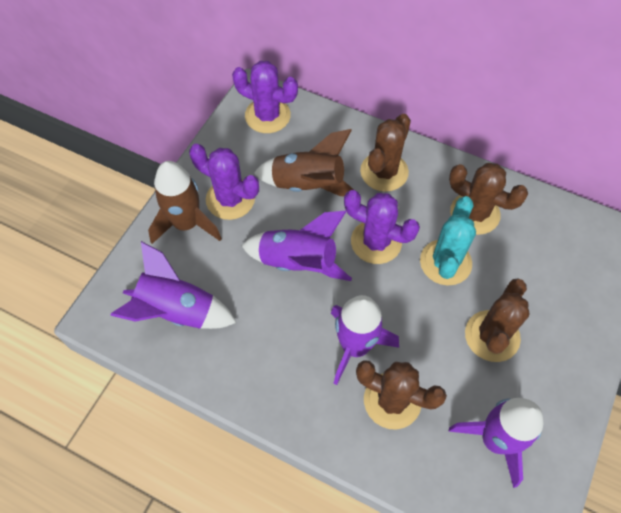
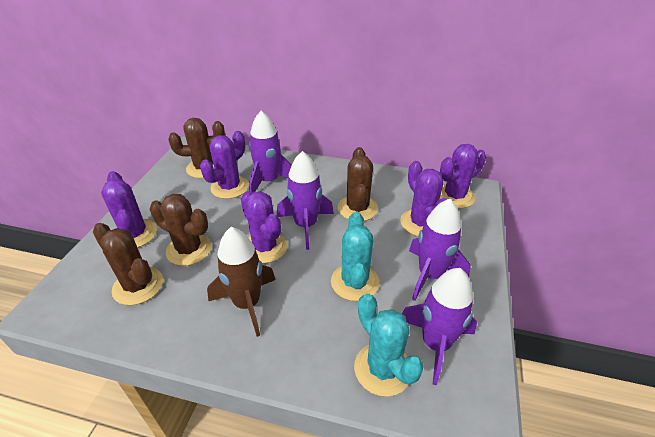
brown rocket: 2 -> 1
purple cactus: 3 -> 5
turquoise cactus: 1 -> 2

